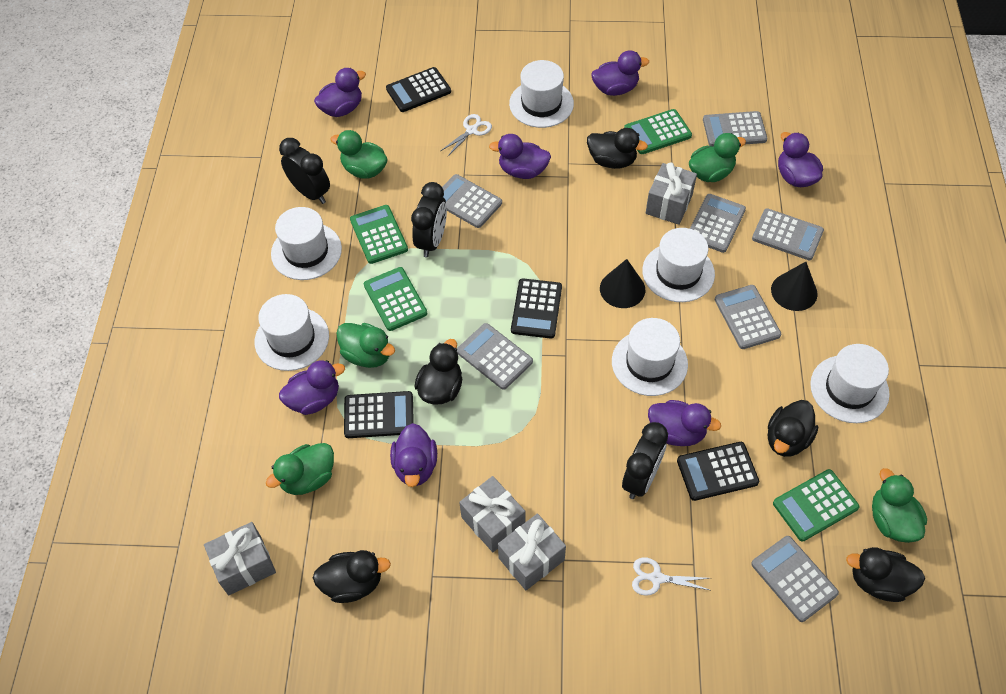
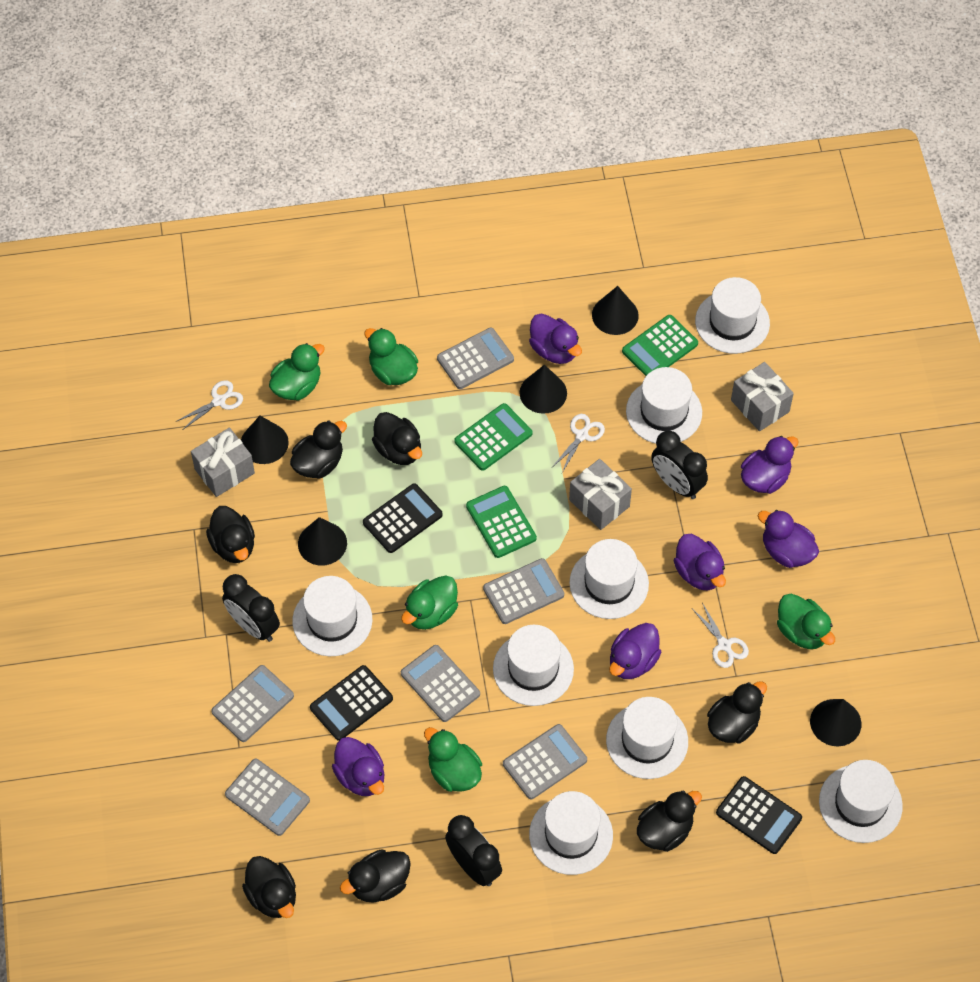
black calculator: 4 -> 3
black cone: 2 -> 5
black duck: 5 -> 7
green calculator: 4 -> 3
grey calculator: 7 -> 6
grey gift: 4 -> 3
purple duck: 7 -> 6
white hat: 6 -> 8
white scissors: 2 -> 3

